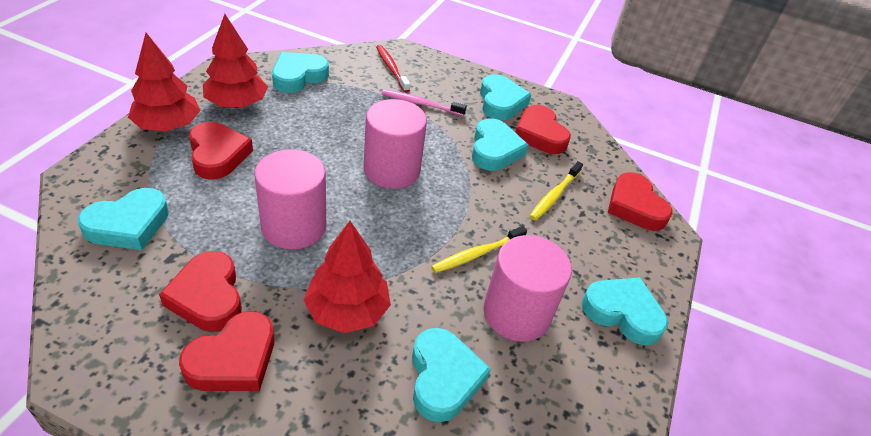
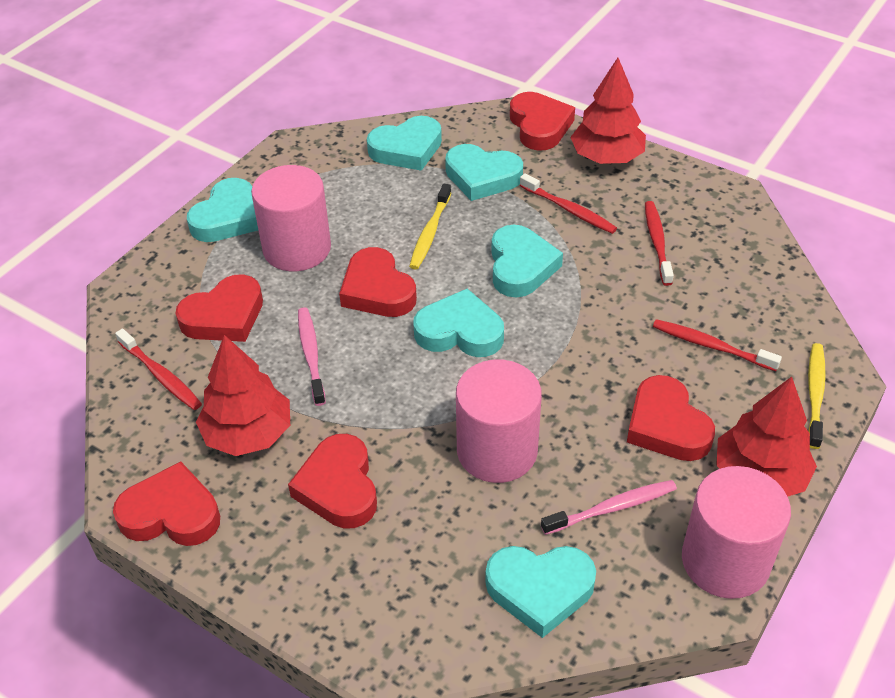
pink toothbrush: 1 -> 2
red heart: 5 -> 6
red toothbrush: 1 -> 4

